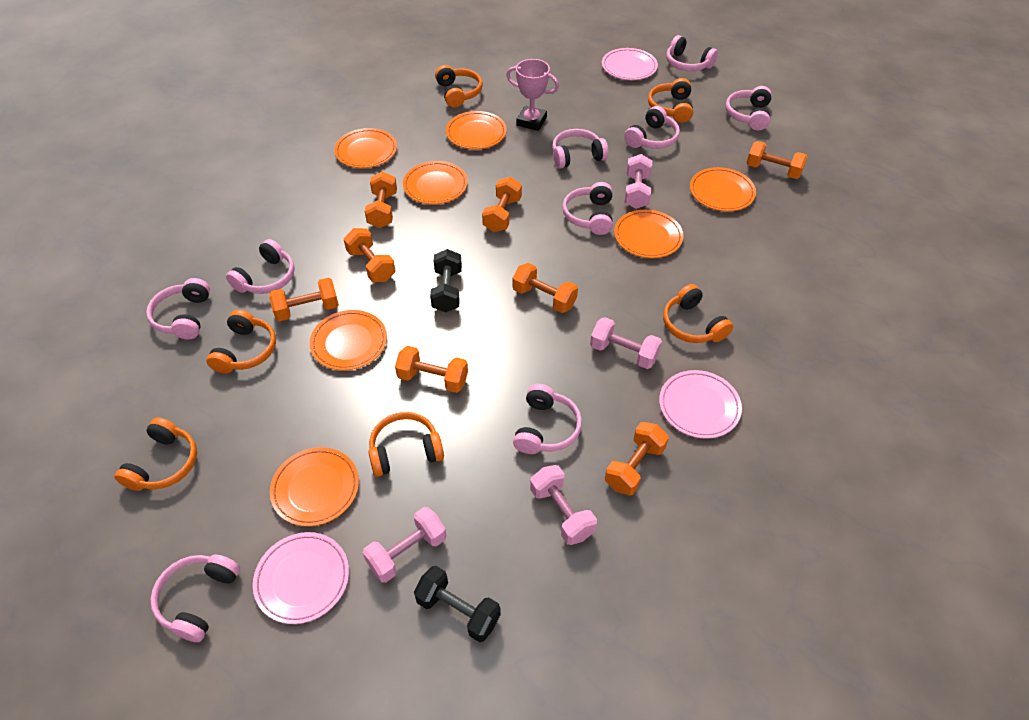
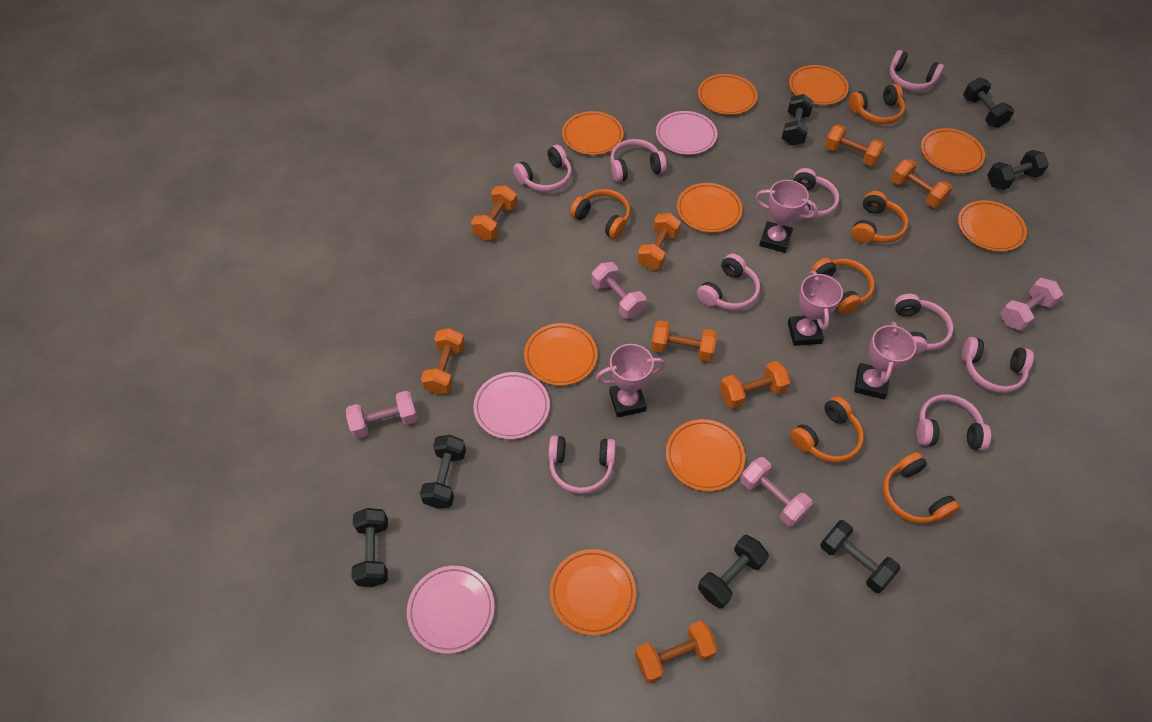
black dumbbell: 2 -> 7
orange plate: 7 -> 9
pink trophy: 1 -> 4

